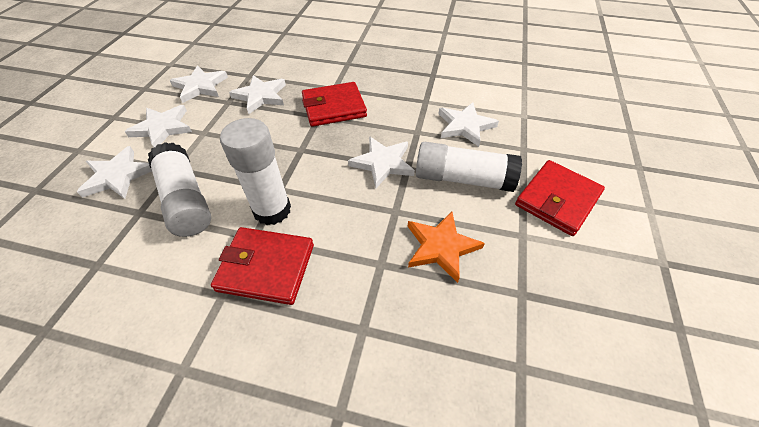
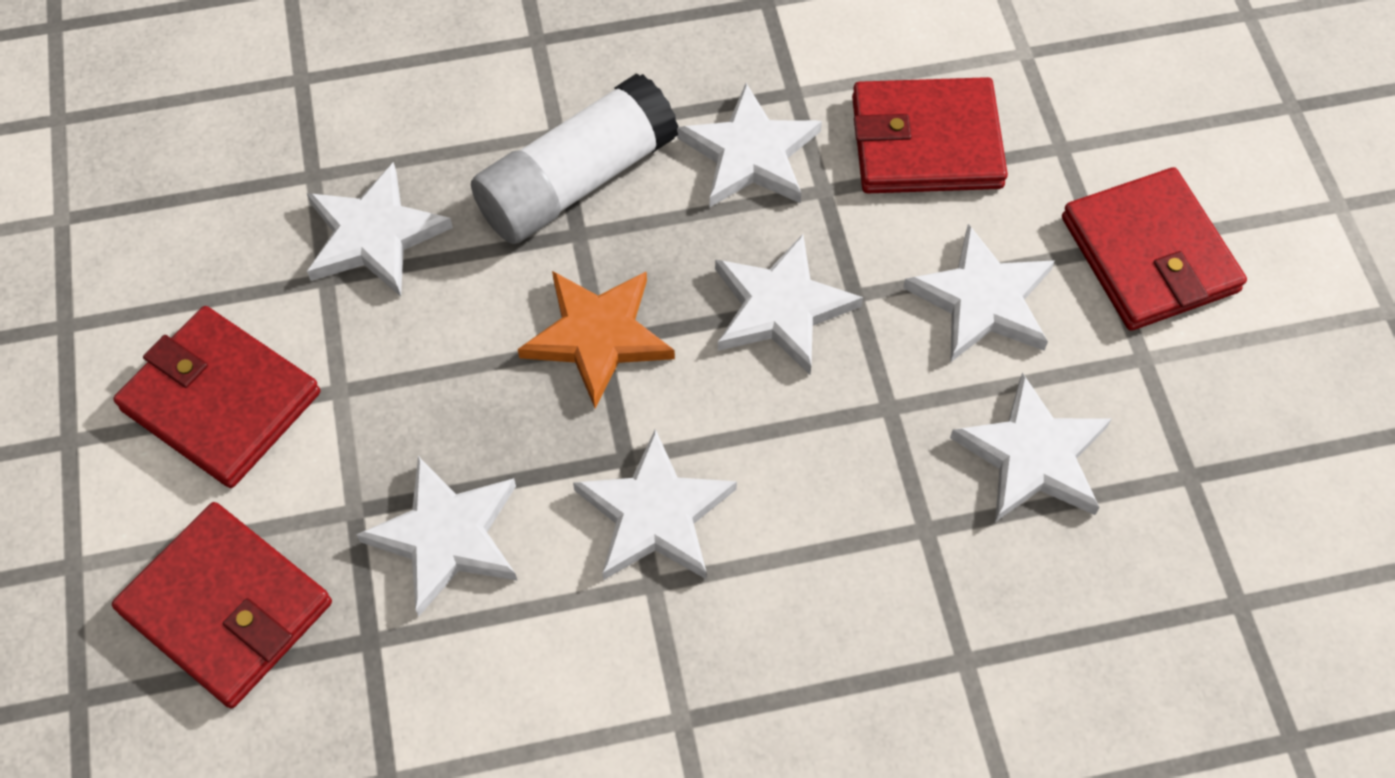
red wallet: 3 -> 4
white glue stick: 3 -> 1
white star: 6 -> 7

